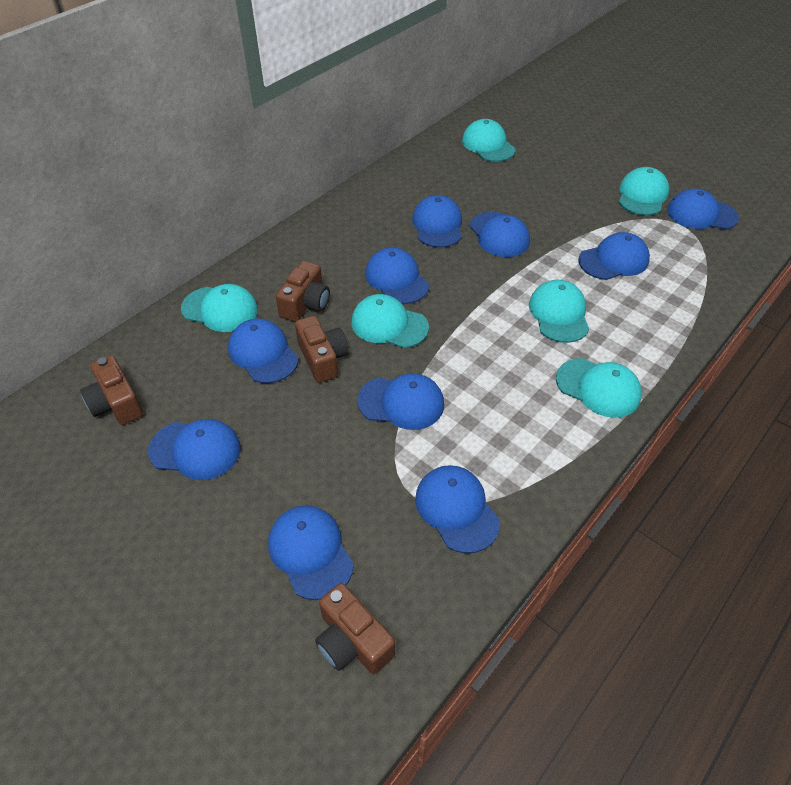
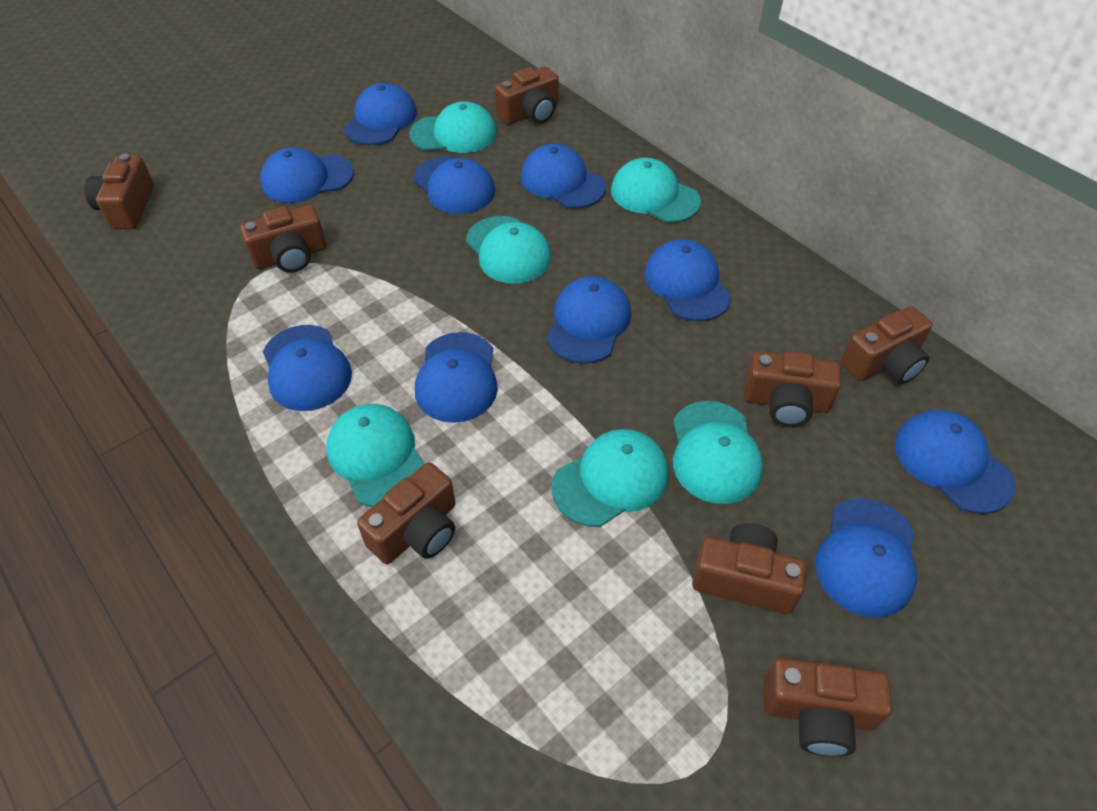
brown camera: 4 -> 8

